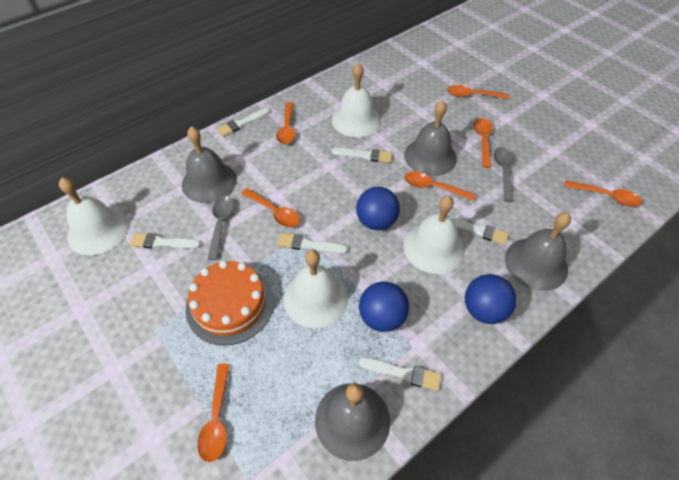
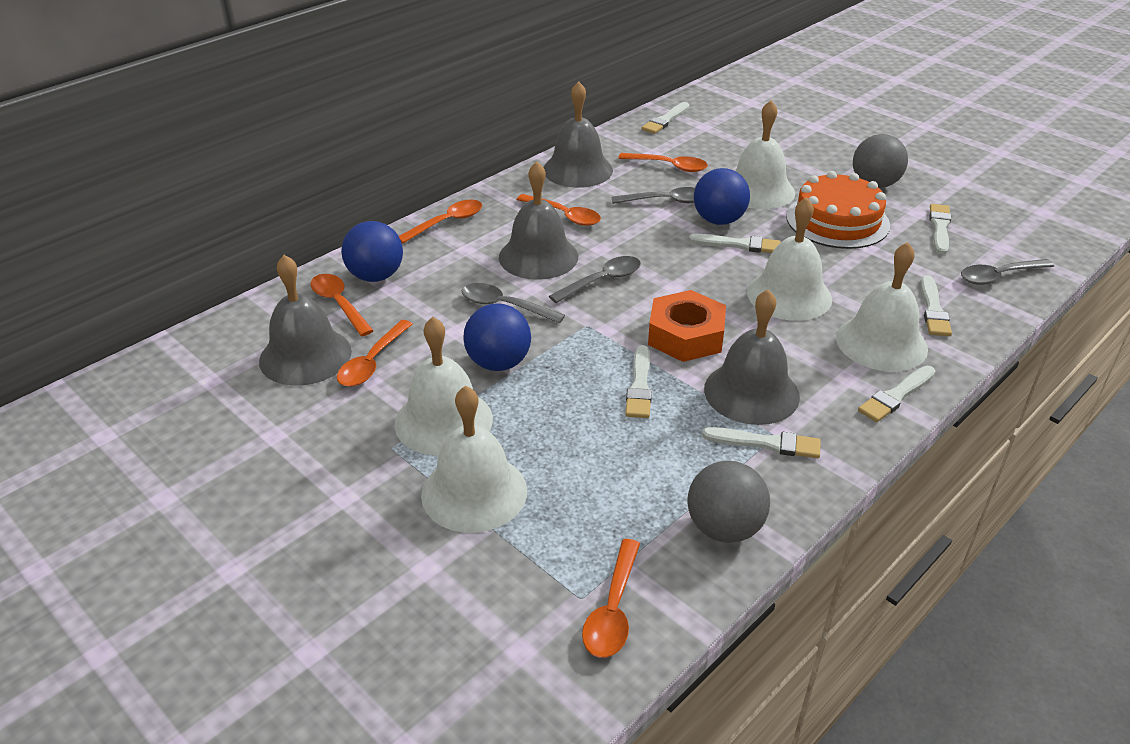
grey ball: 0 -> 2
grey spoon: 2 -> 4
orange nut: 0 -> 1
orange spoon: 7 -> 6
white bell: 4 -> 5
white brush: 6 -> 7

